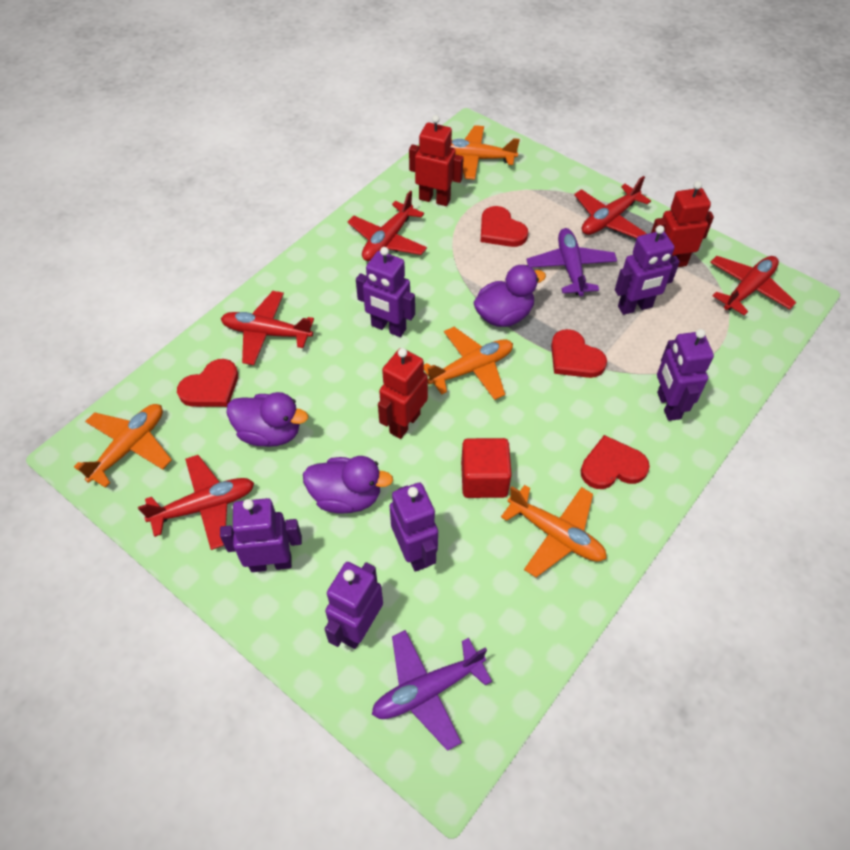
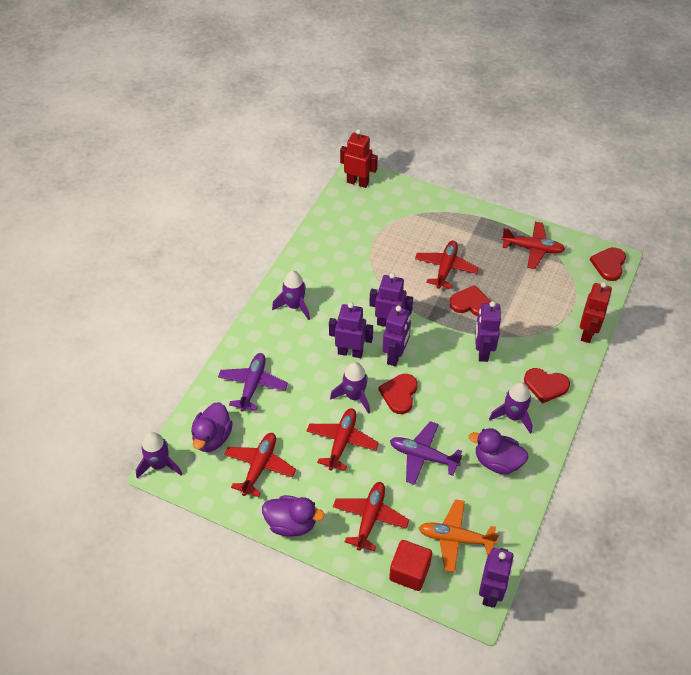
orange plane: 4 -> 1
purple robot: 6 -> 5
purple rocket: 0 -> 4
red robot: 3 -> 2

